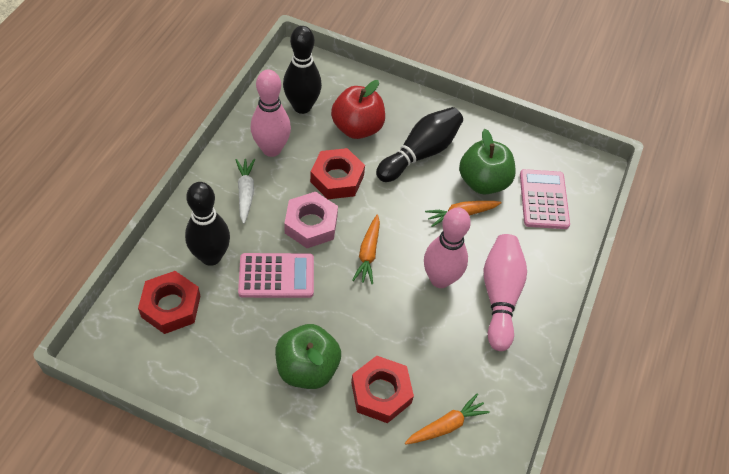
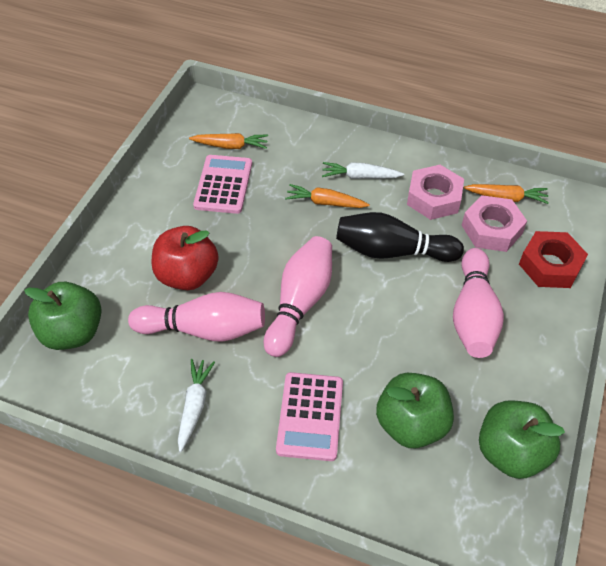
black bowling pin: 3 -> 1
green apple: 2 -> 3
pink nut: 1 -> 2
red nut: 3 -> 1
white carrot: 1 -> 2

